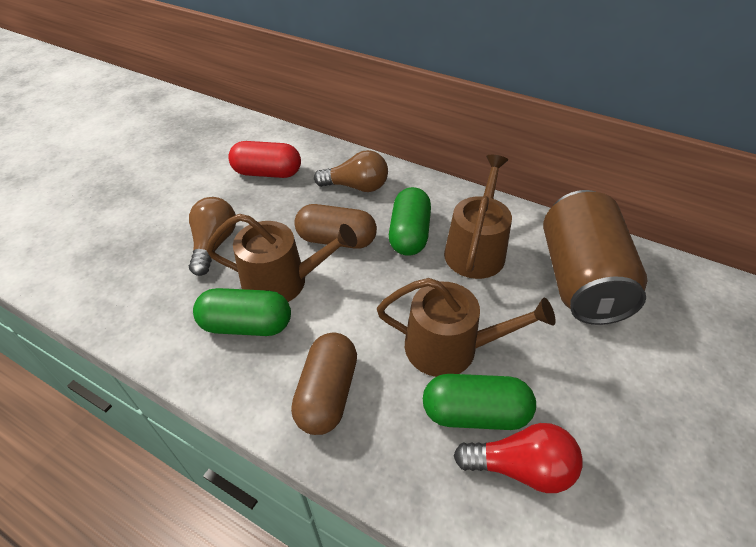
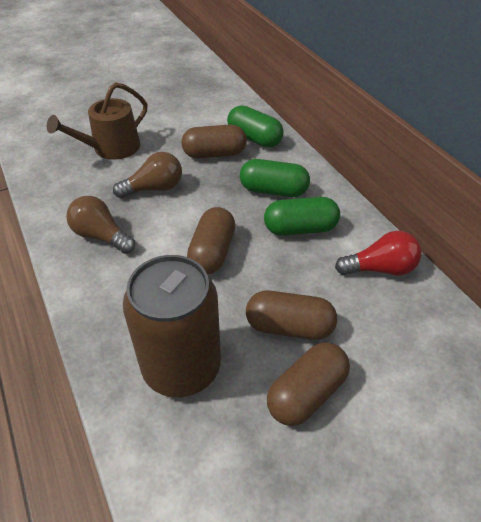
brown capsule: 2 -> 4
brown watering can: 3 -> 1
red capsule: 1 -> 0

